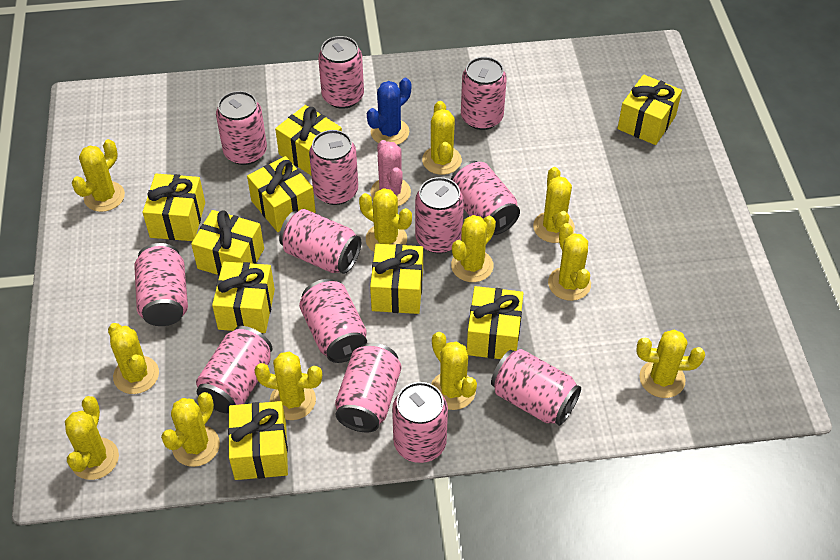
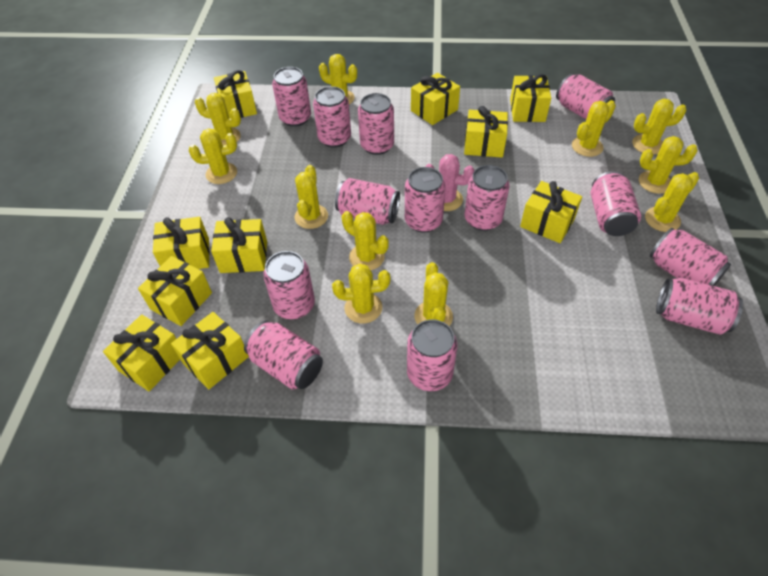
blue cactus: 1 -> 0
yellow cactus: 12 -> 11
yellow gift: 9 -> 10

